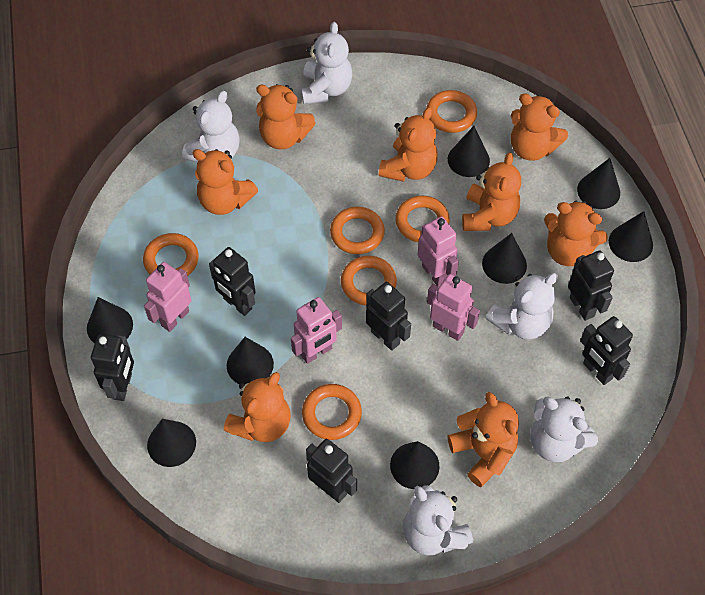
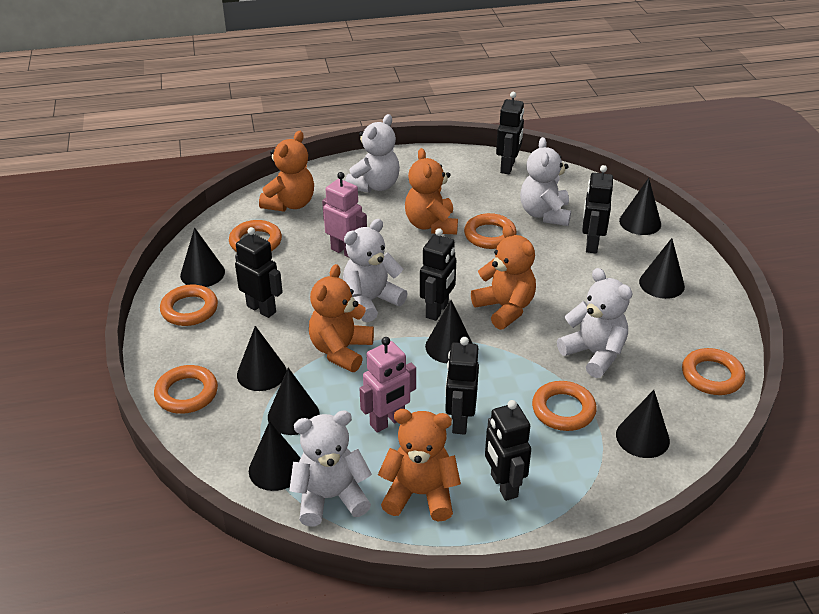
orange teddy bear: 8 -> 5
pink robot: 4 -> 2

